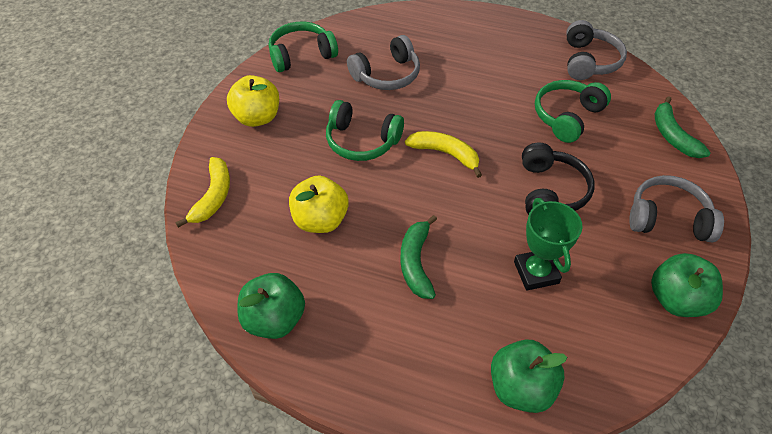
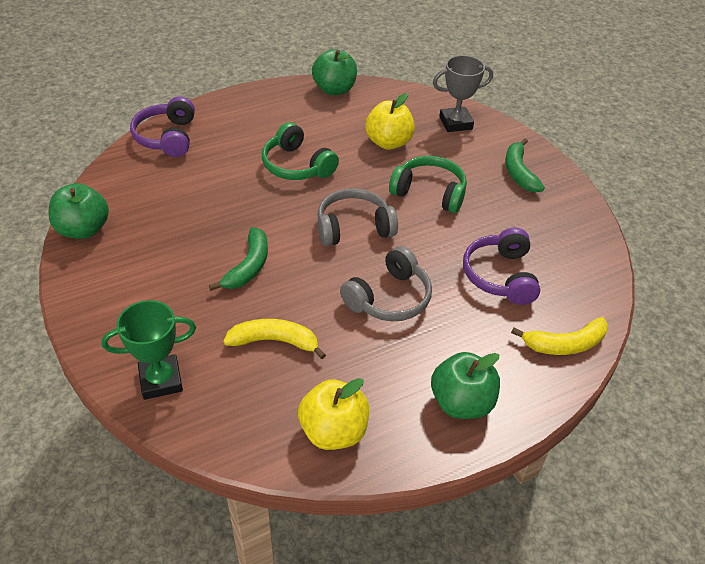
black headphones: 1 -> 0
green headphones: 3 -> 2
grey headphones: 3 -> 2
grey trophy: 0 -> 1
purple headphones: 0 -> 2

